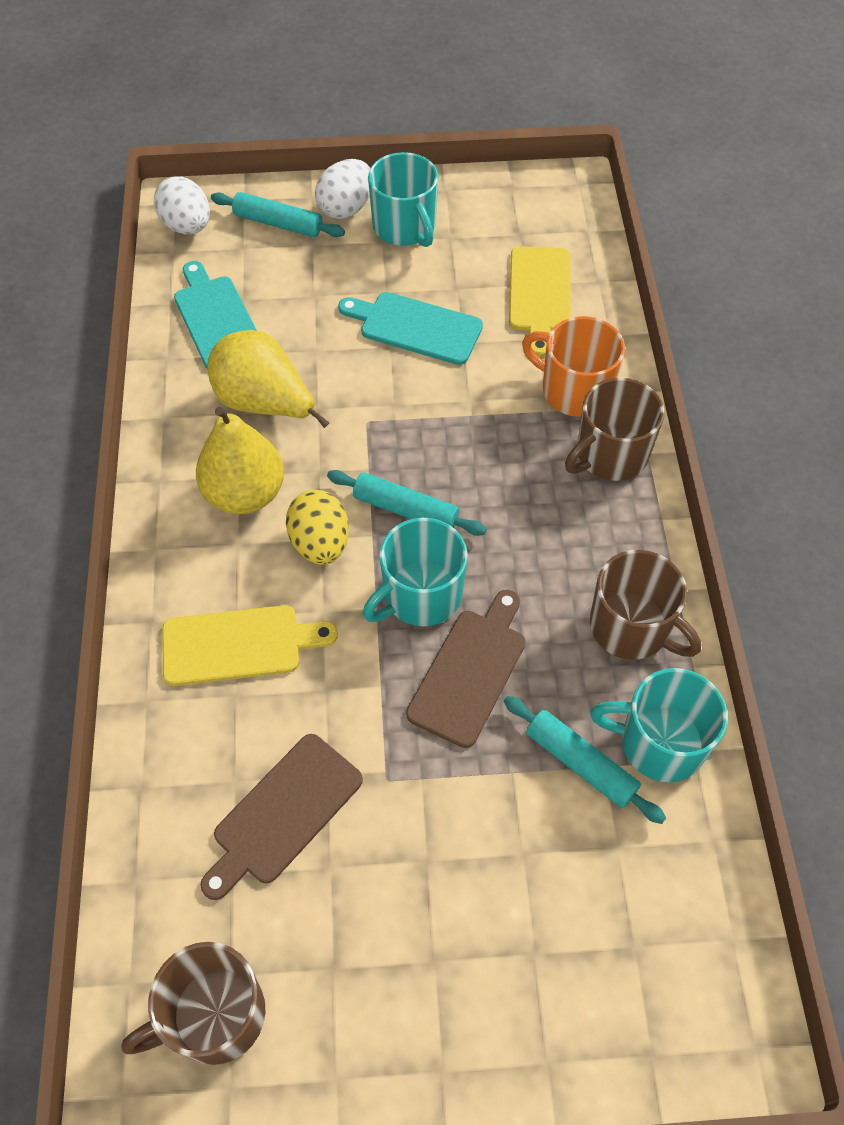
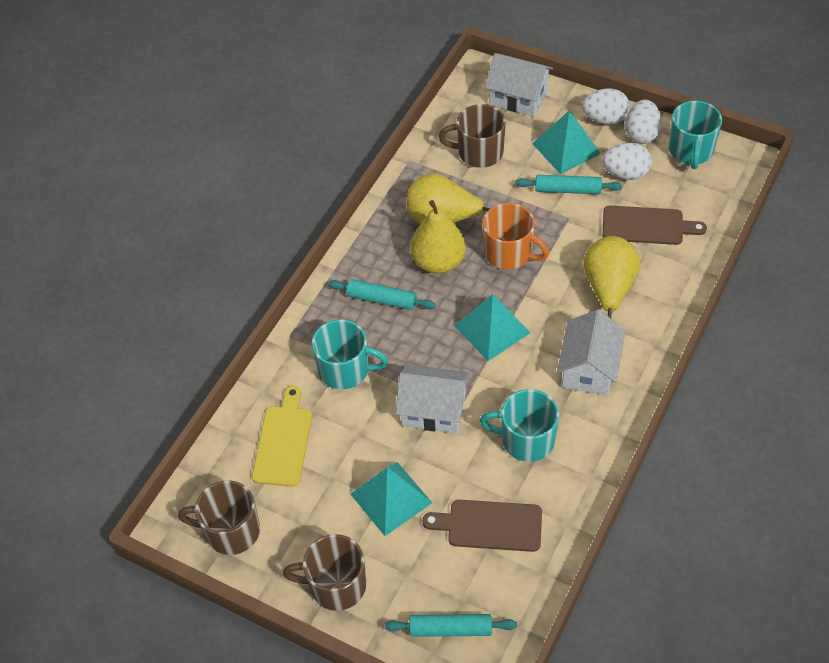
turquoise cutting board: 2 -> 0
turquoise pyramid: 0 -> 3
white egg: 2 -> 3
white house: 0 -> 3
yellow cutting board: 2 -> 1
yellow egg: 1 -> 0
yellow pear: 2 -> 3

